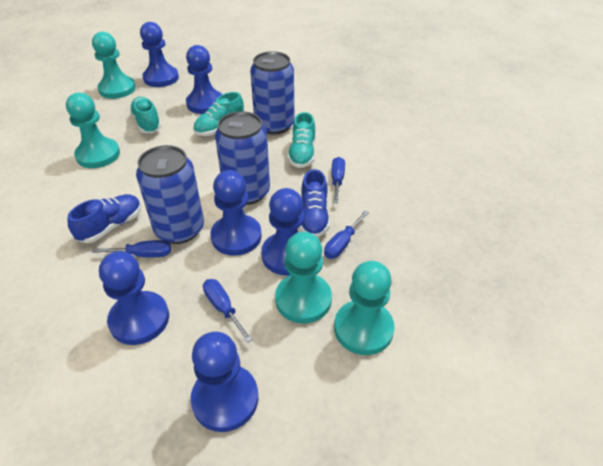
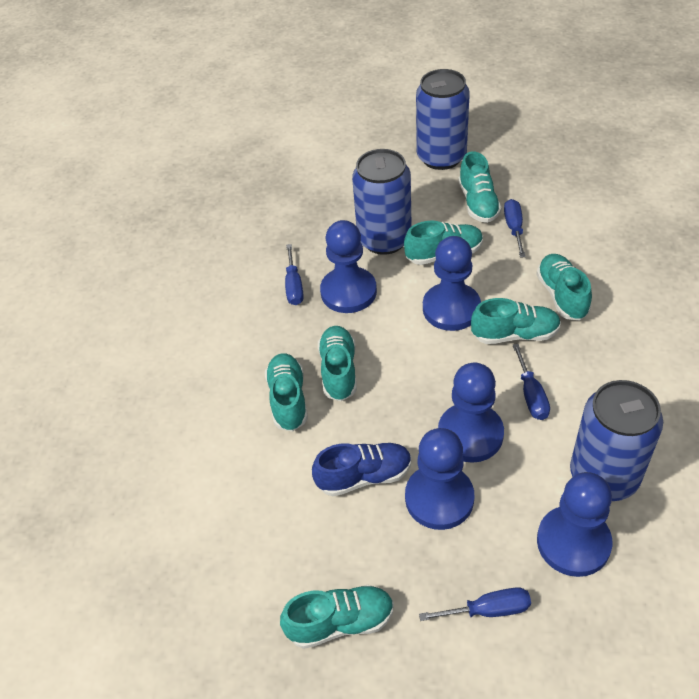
blue pawn: 6 -> 5
blue shoe: 2 -> 1
turquoise pawn: 4 -> 0
turquoise shoe: 3 -> 7

